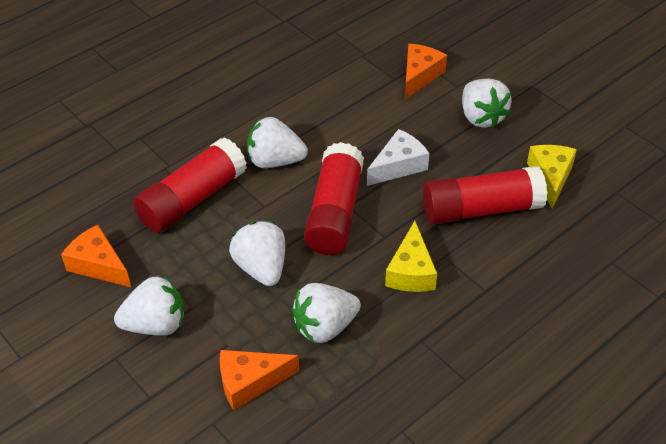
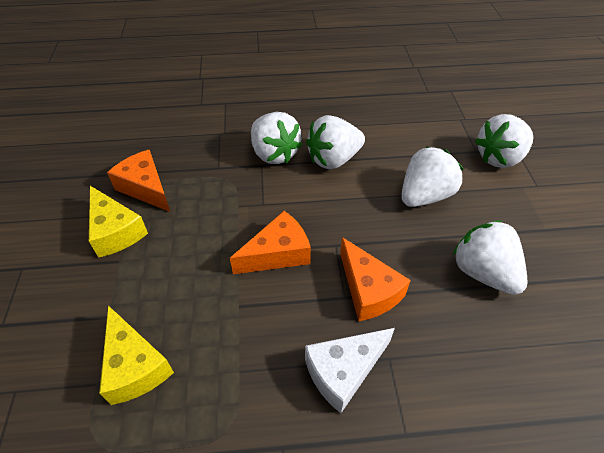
red glue stick: 3 -> 0

